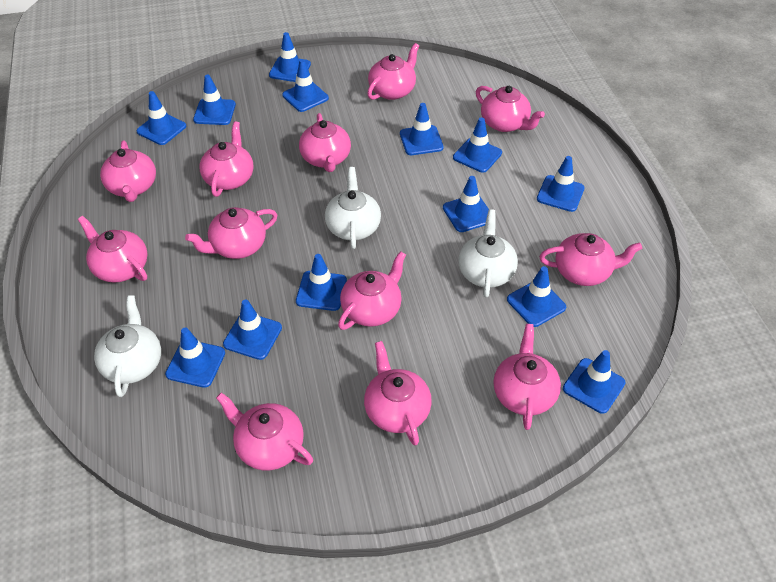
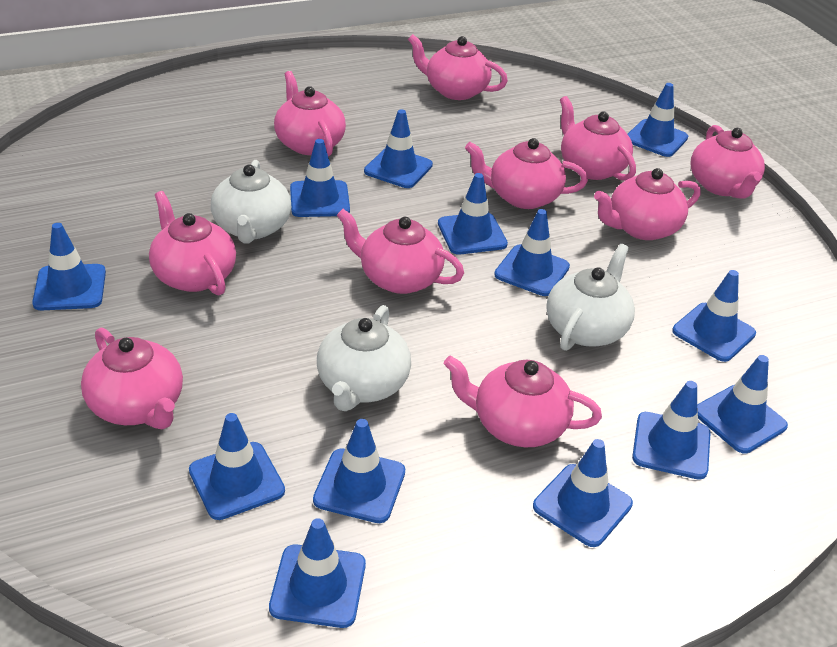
pink teapot: 12 -> 10

